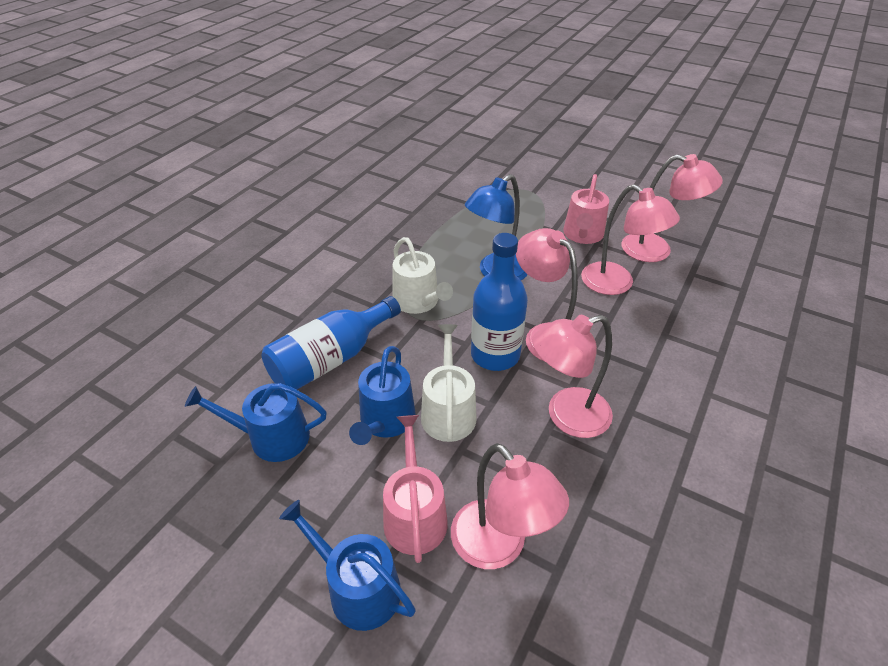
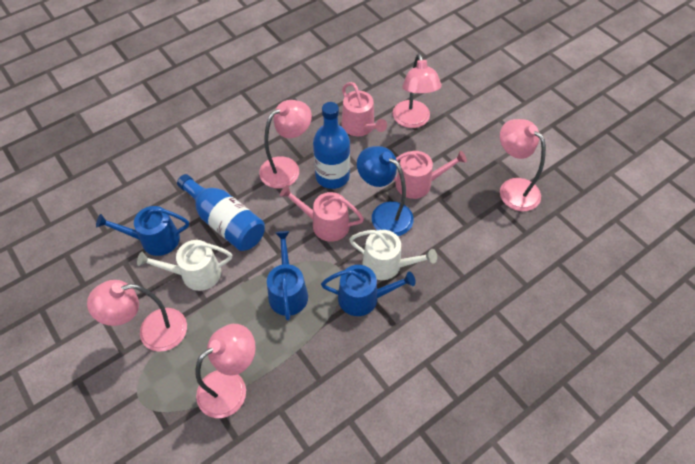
pink watering can: 2 -> 3

